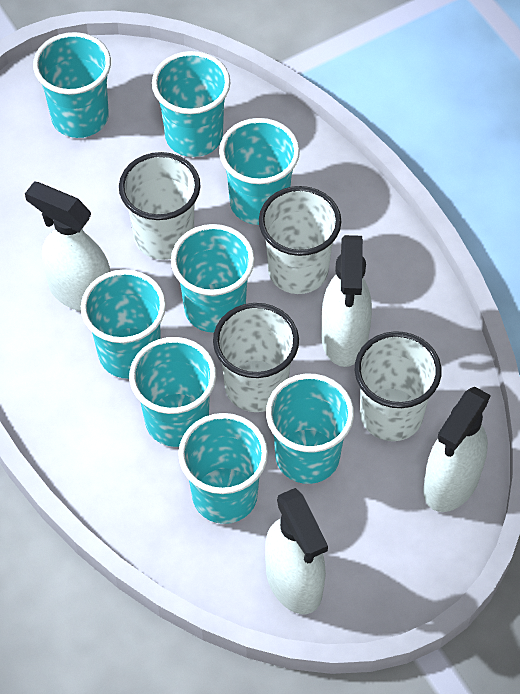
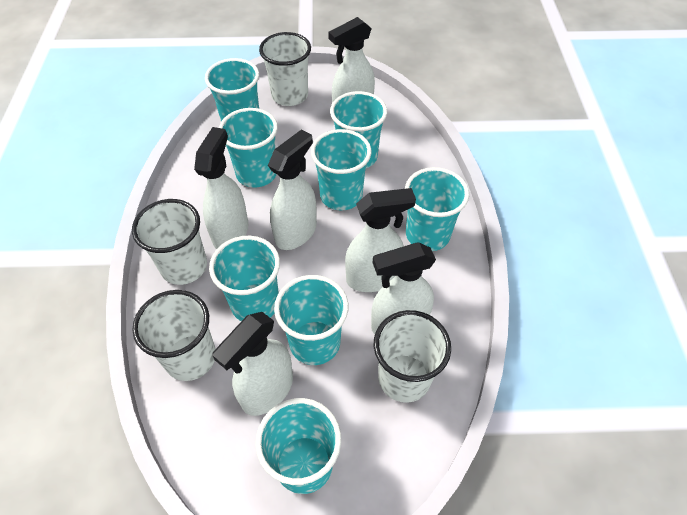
white spray bottle: 4 -> 6

